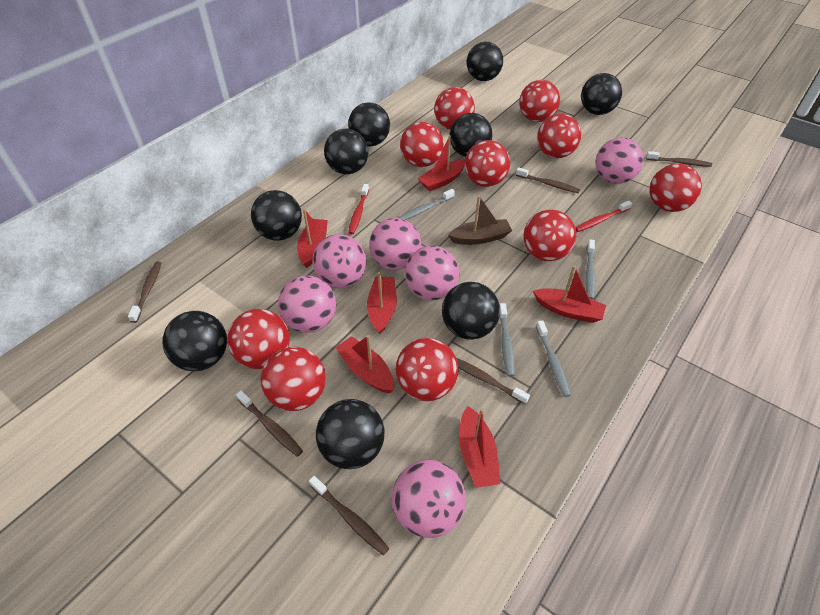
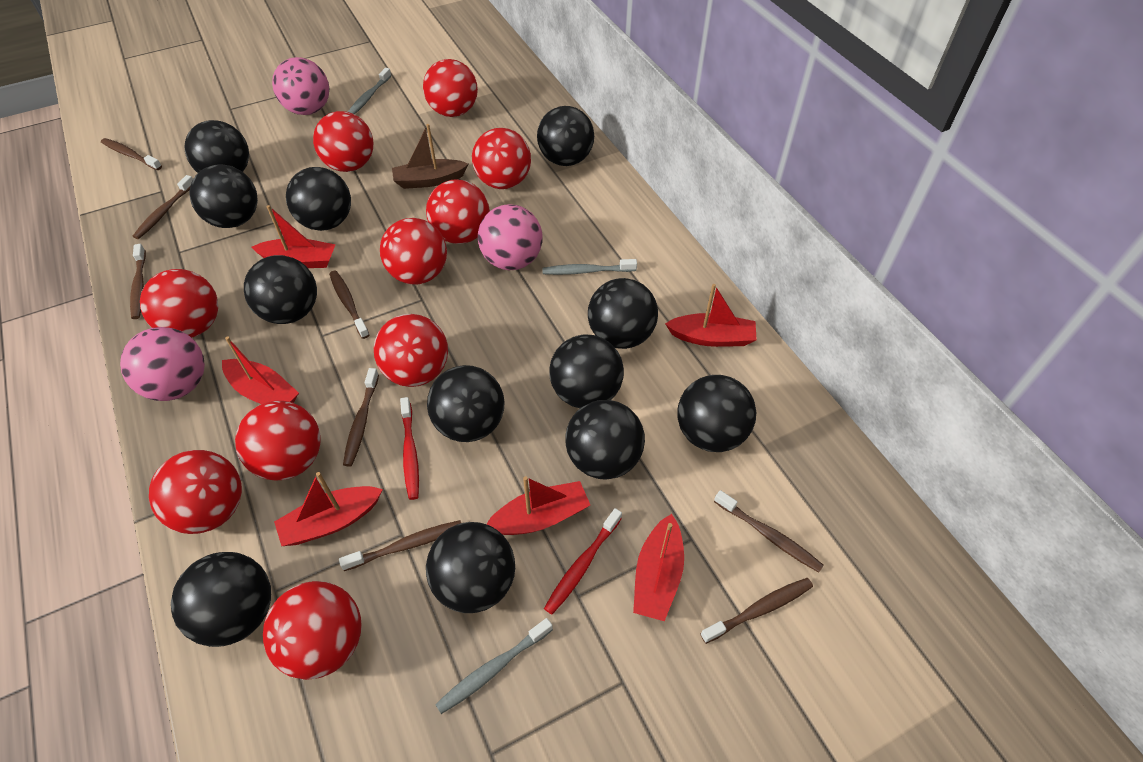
black ball: 9 -> 12
brown toothbrush: 6 -> 8
grey toothbrush: 4 -> 3
pink ball: 6 -> 3

